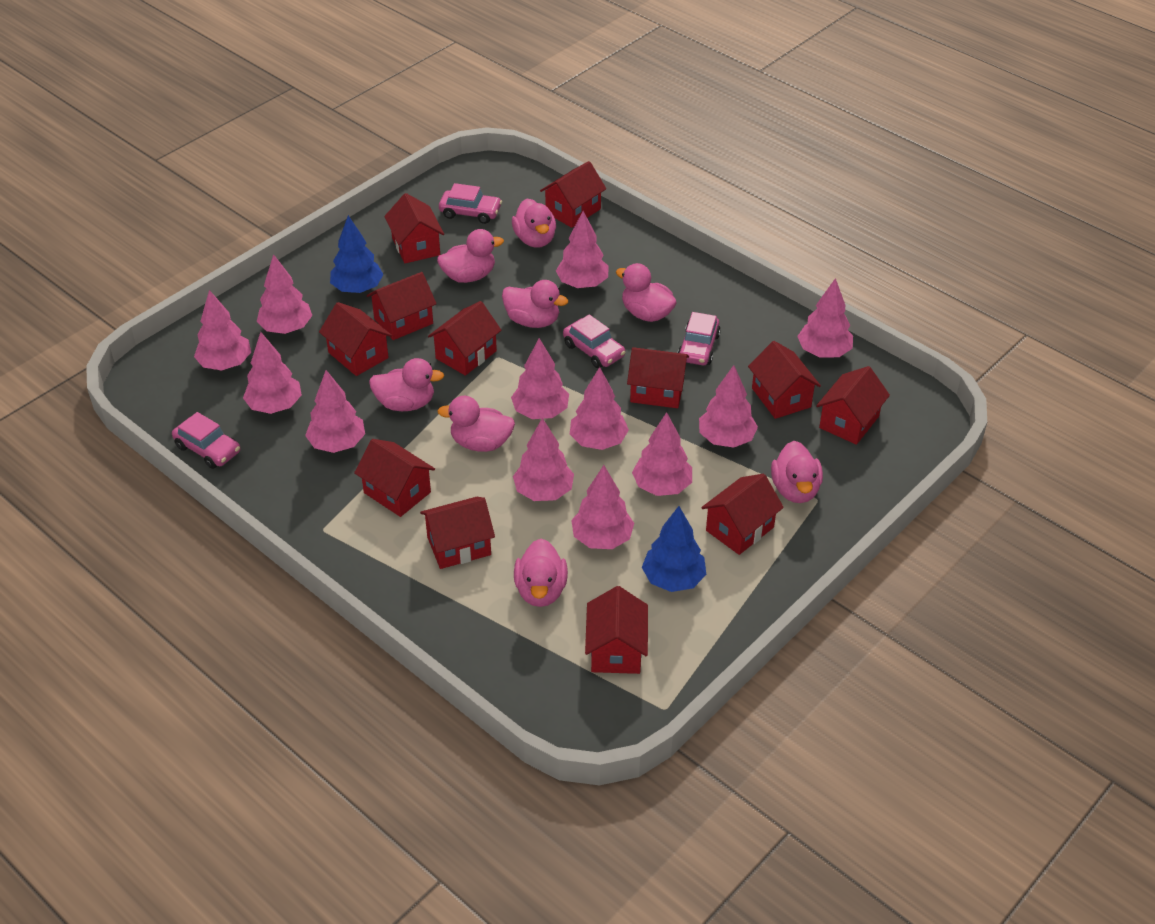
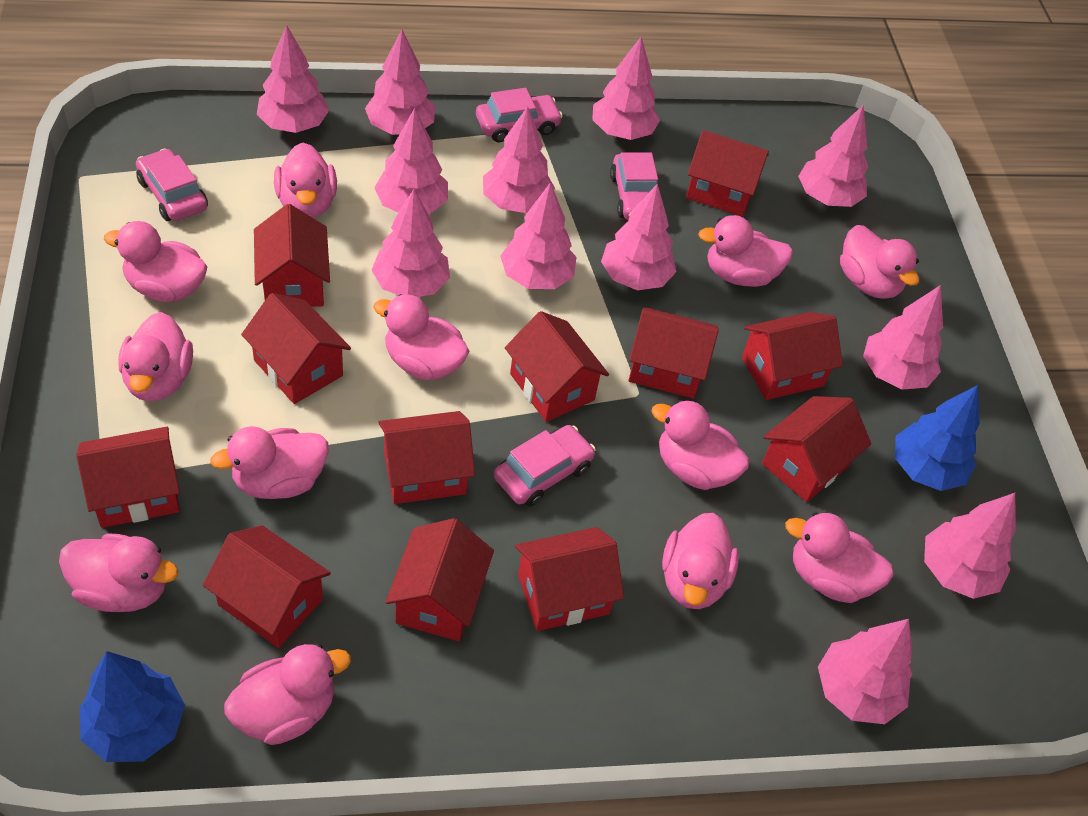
pink duck: 8 -> 12

